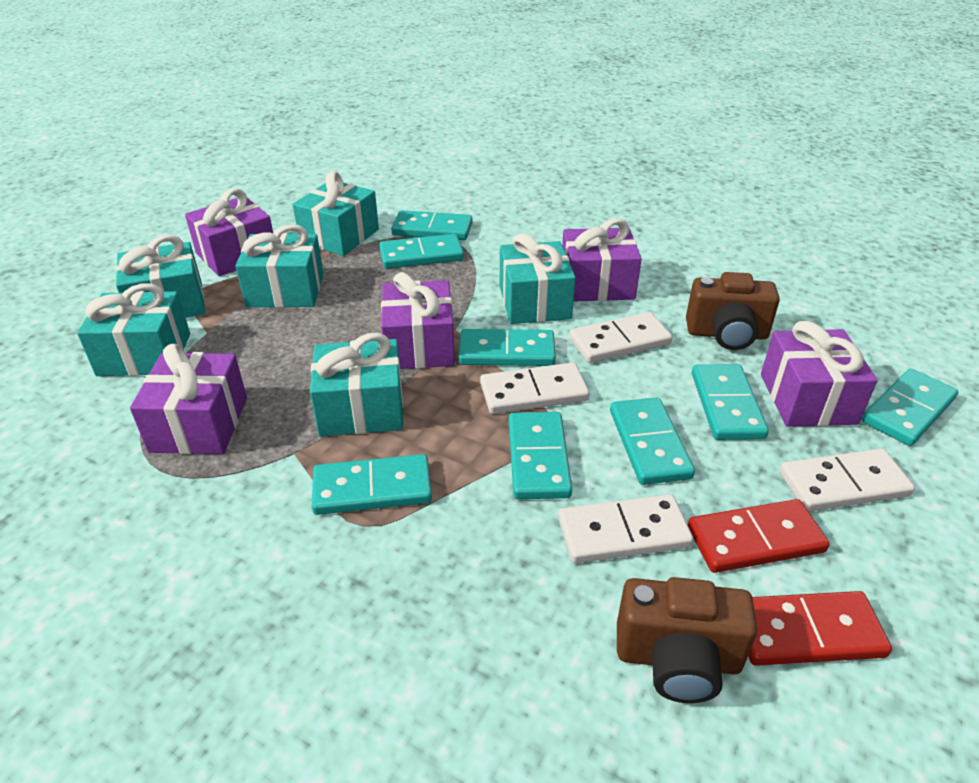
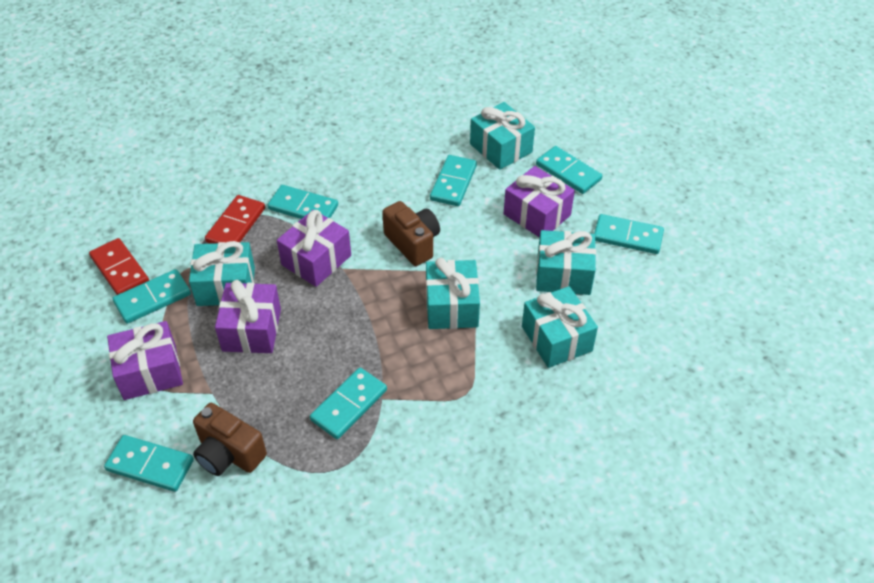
purple gift: 5 -> 4
turquoise domino: 8 -> 7
turquoise gift: 6 -> 5
white domino: 4 -> 0

